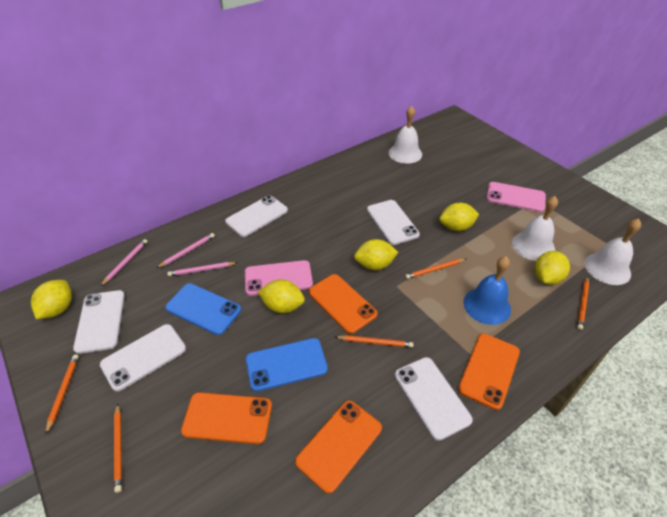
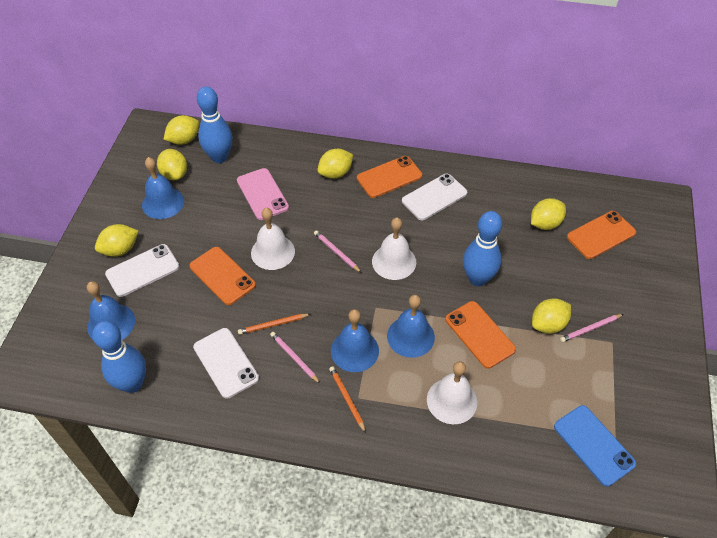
blue bell: 1 -> 4
blue bowling pin: 0 -> 3
blue phone: 2 -> 1
orange pencil: 5 -> 2
pink phone: 2 -> 1
white phone: 5 -> 3
yellow lemon: 5 -> 6

